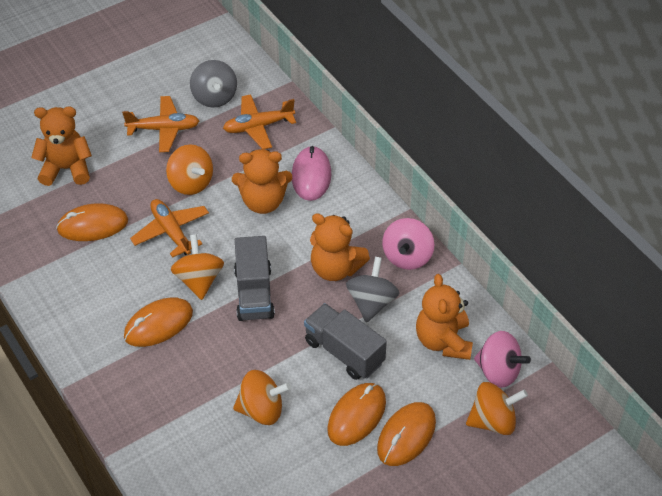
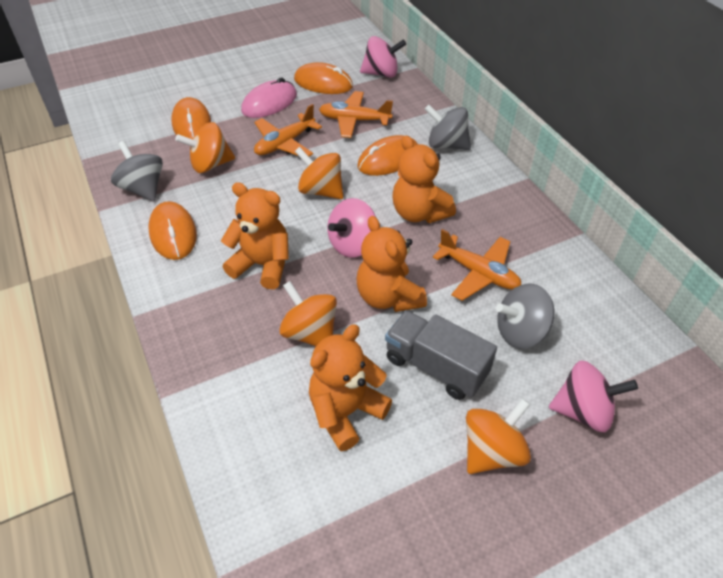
grey spinning top: 2 -> 3
grey truck: 2 -> 1
pink spinning top: 2 -> 3

